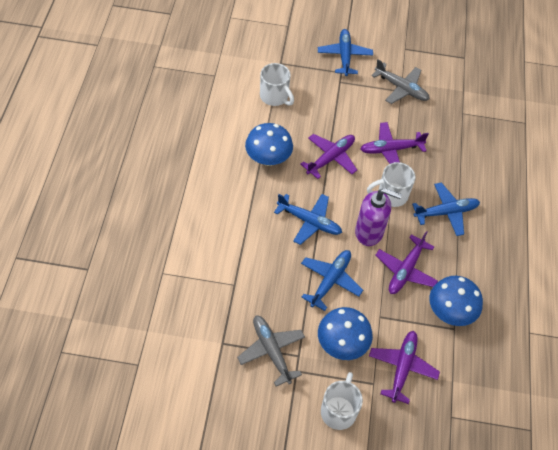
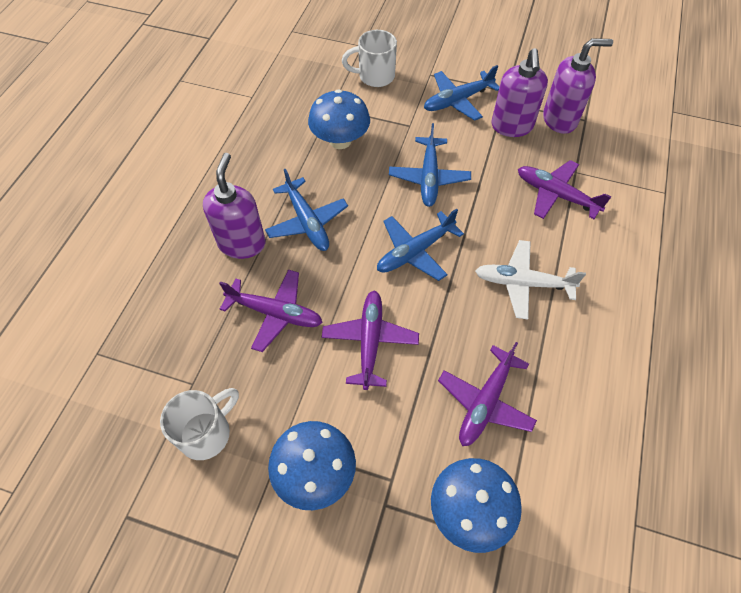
grey plane: 2 -> 0
purple soap dispenser: 1 -> 3
white mug: 3 -> 2
white plane: 0 -> 1

